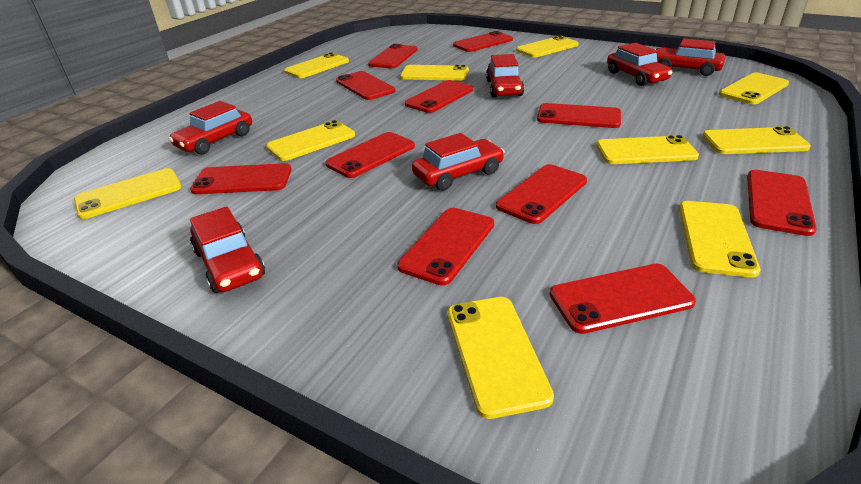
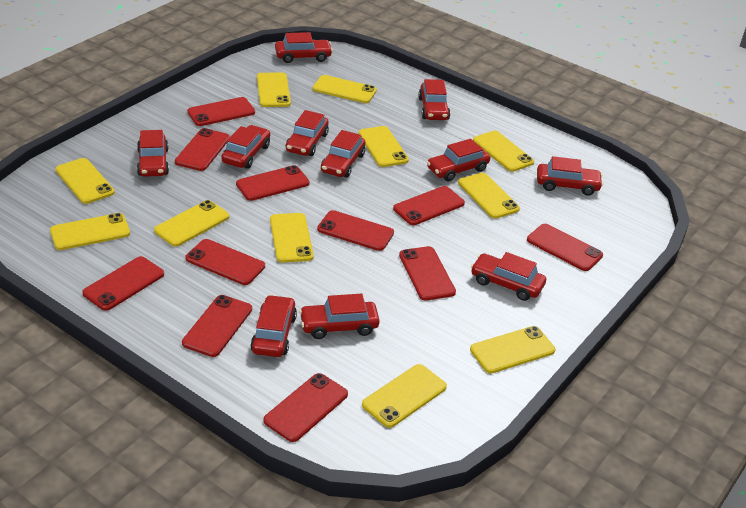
red car: 6 -> 11
yellow phone: 10 -> 11

